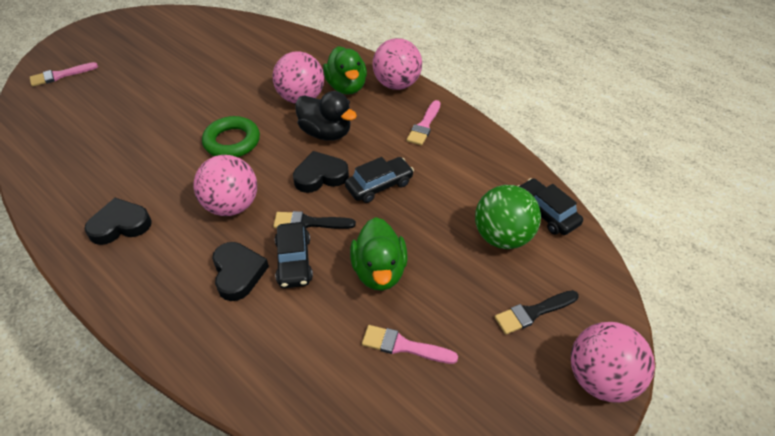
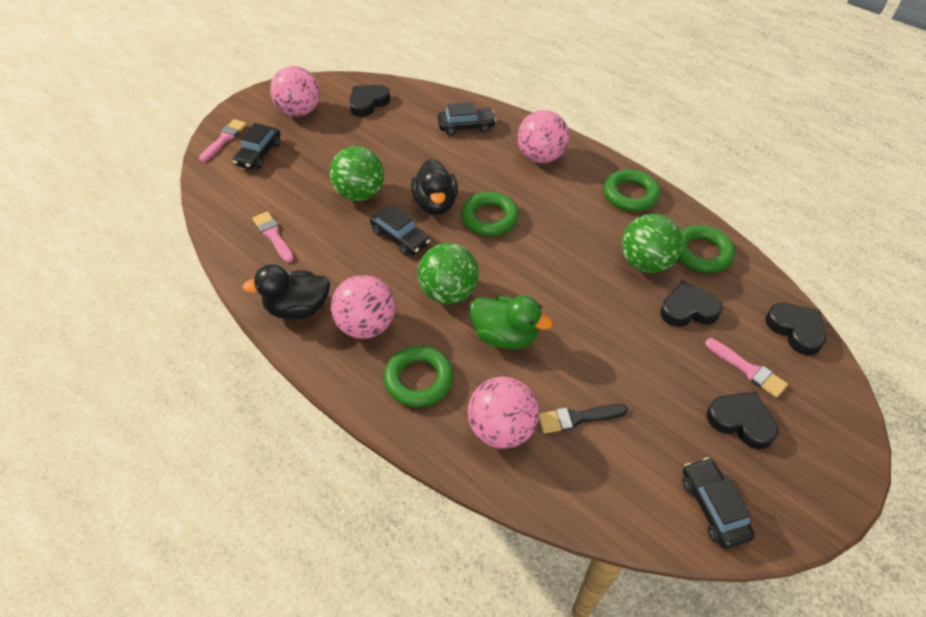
black brush: 2 -> 1
black car: 3 -> 4
black duck: 1 -> 2
black heart: 3 -> 4
green ball: 1 -> 3
green duck: 2 -> 1
green ring: 1 -> 4

